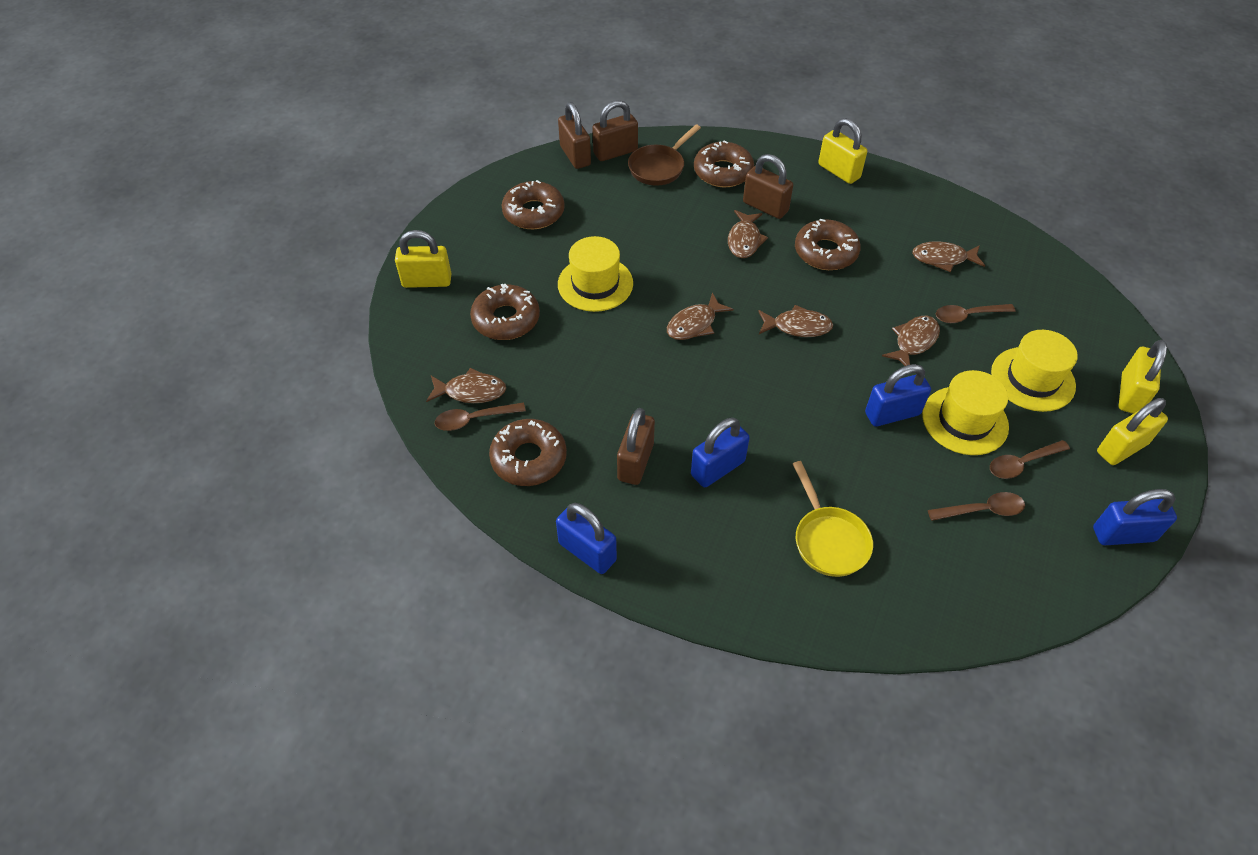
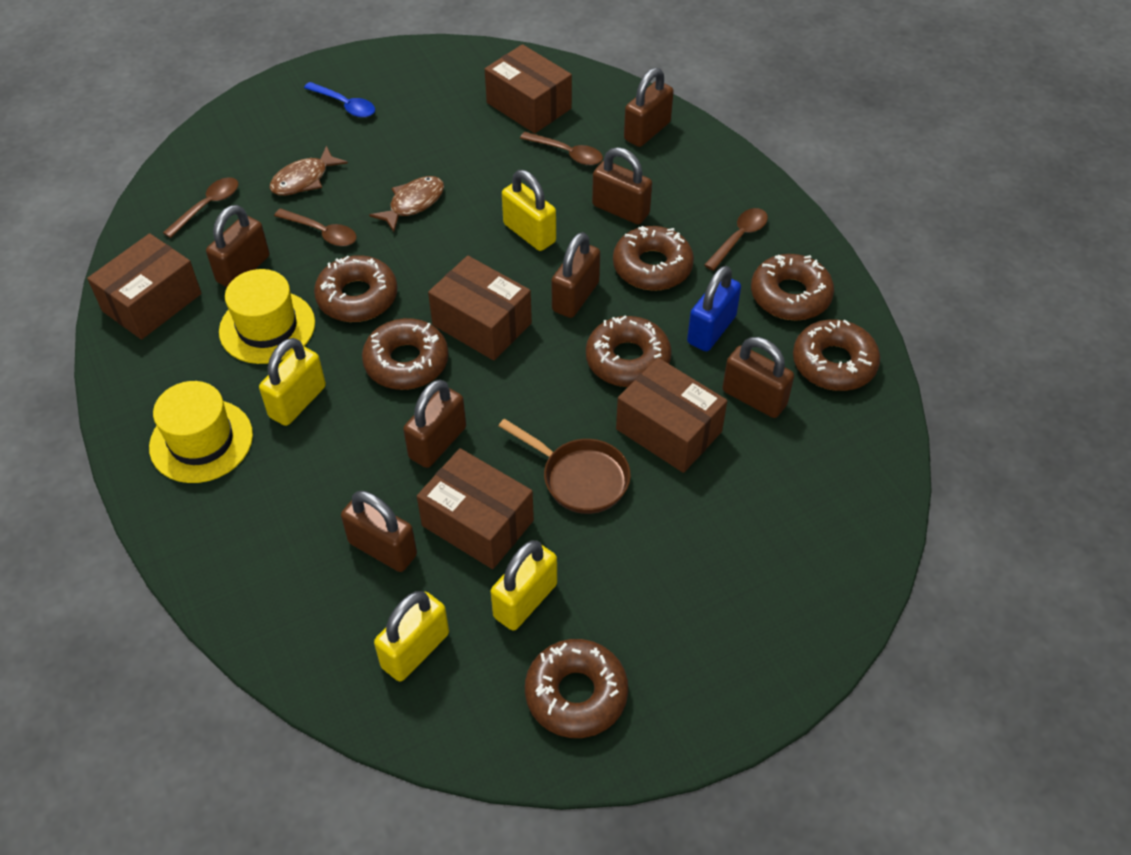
blue padlock: 4 -> 1
blue spoon: 0 -> 1
brown box: 0 -> 5
brown donut: 5 -> 7
brown fish: 6 -> 2
brown padlock: 4 -> 7
yellow hat: 3 -> 2
yellow pan: 1 -> 0

